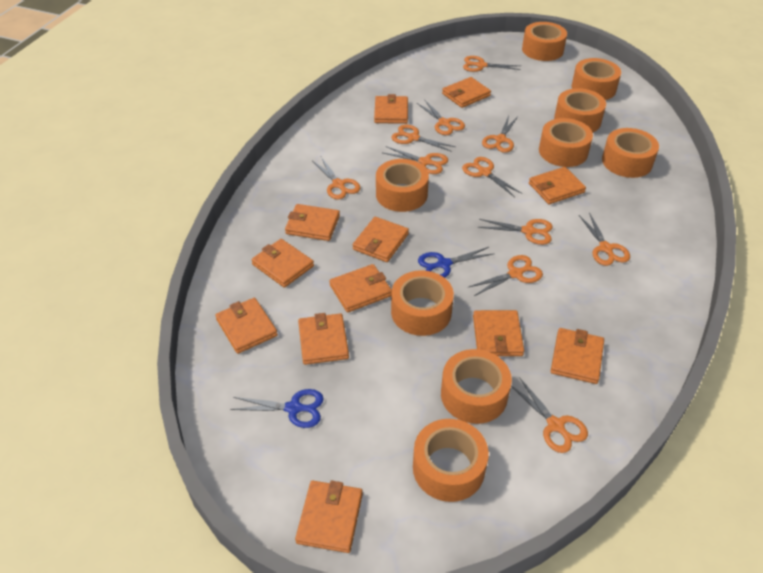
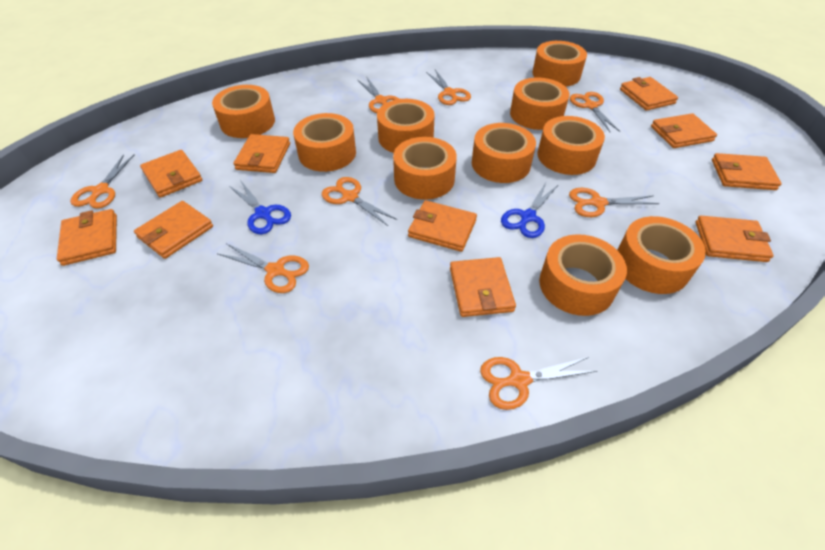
orange scissors: 11 -> 8
orange tape: 9 -> 10
orange wallet: 12 -> 10

